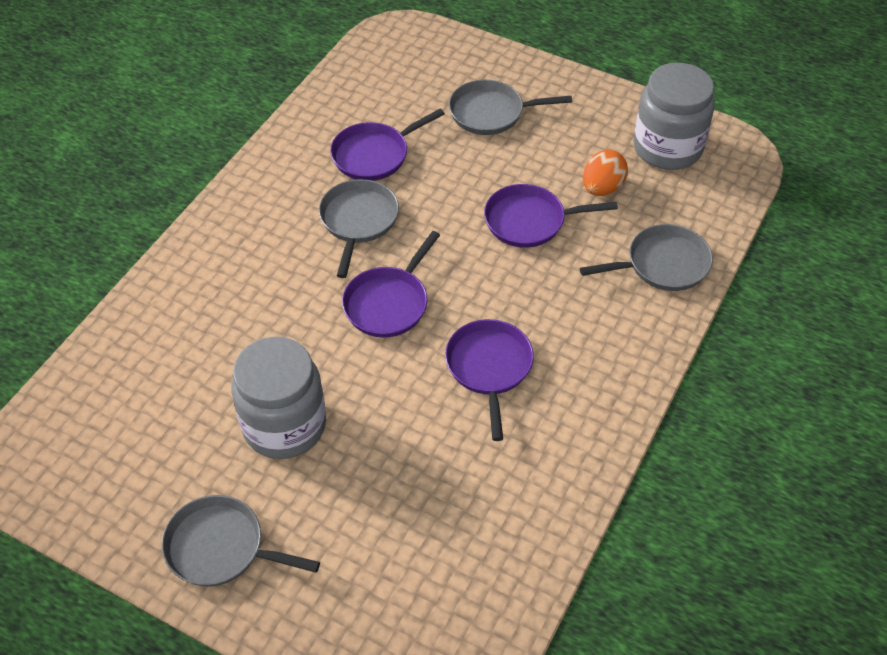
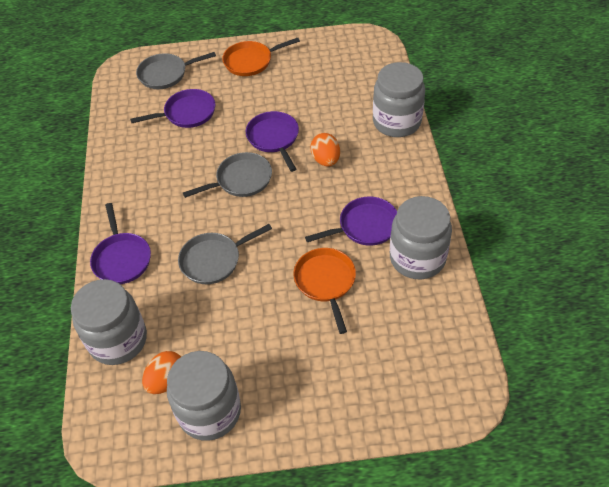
grey jar: 2 -> 4
grey pan: 4 -> 3
orange egg: 1 -> 2
orange pan: 0 -> 2

